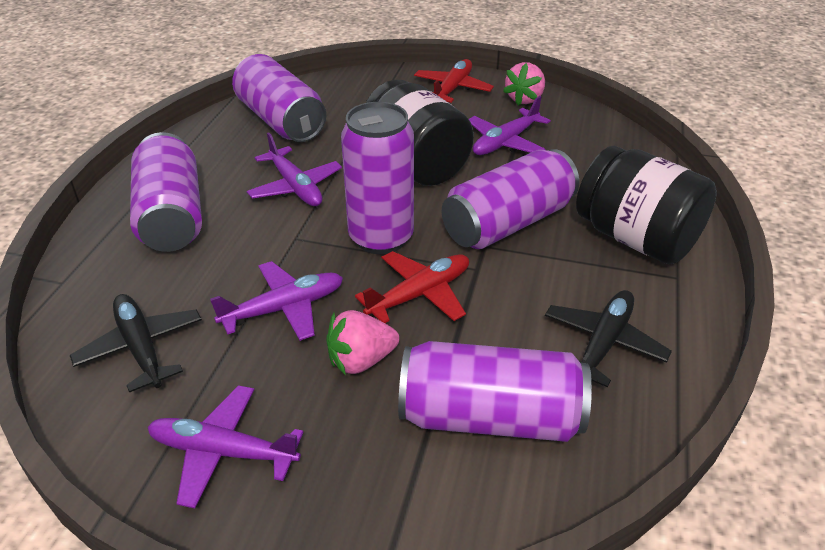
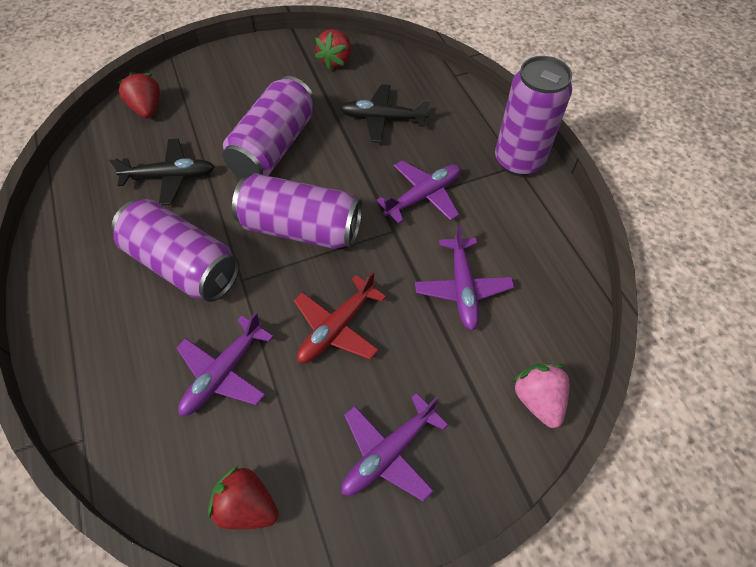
black jar: 2 -> 0
pink strawberry: 2 -> 1
purple can: 5 -> 4
red plane: 2 -> 1
red strawberry: 0 -> 3

